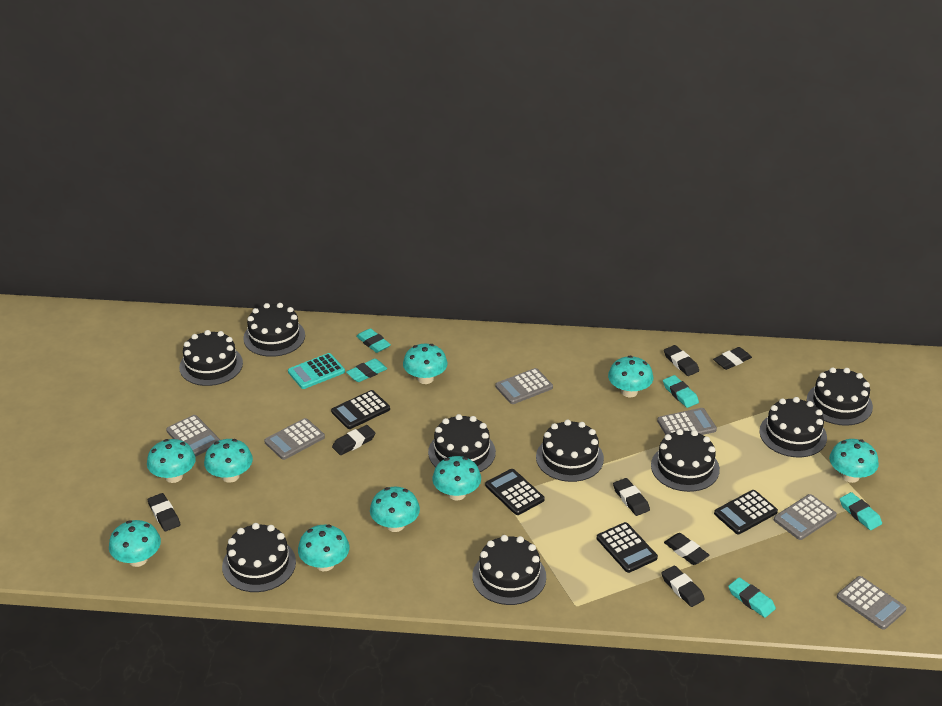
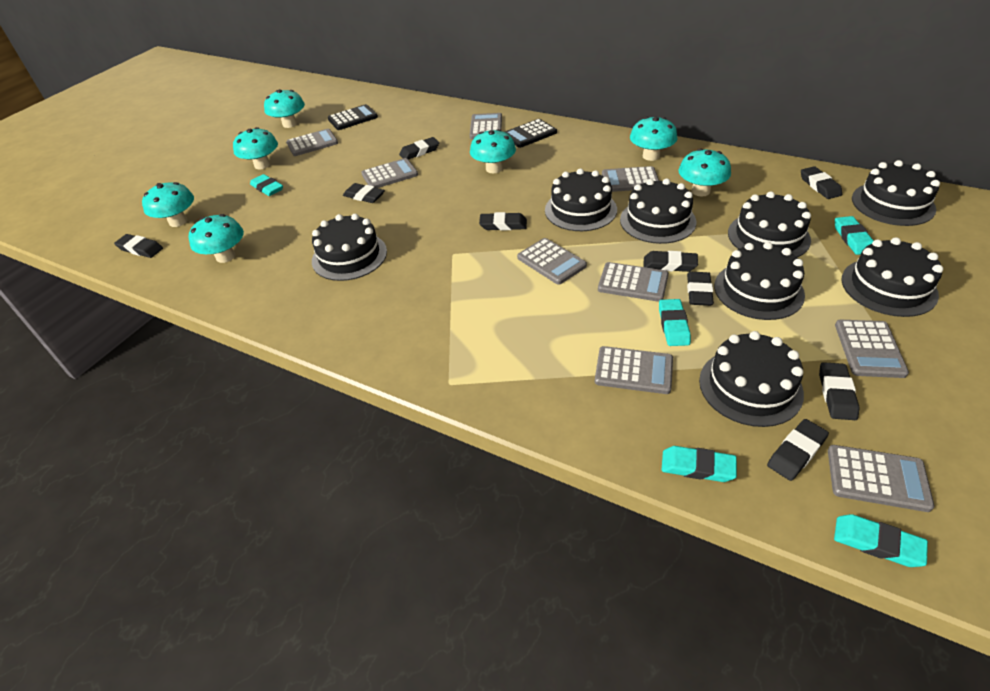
black cake: 9 -> 8
black calculator: 4 -> 2
black eraser: 7 -> 9
grey calculator: 6 -> 9
turquoise calculator: 1 -> 0
turquoise mushroom: 9 -> 7

